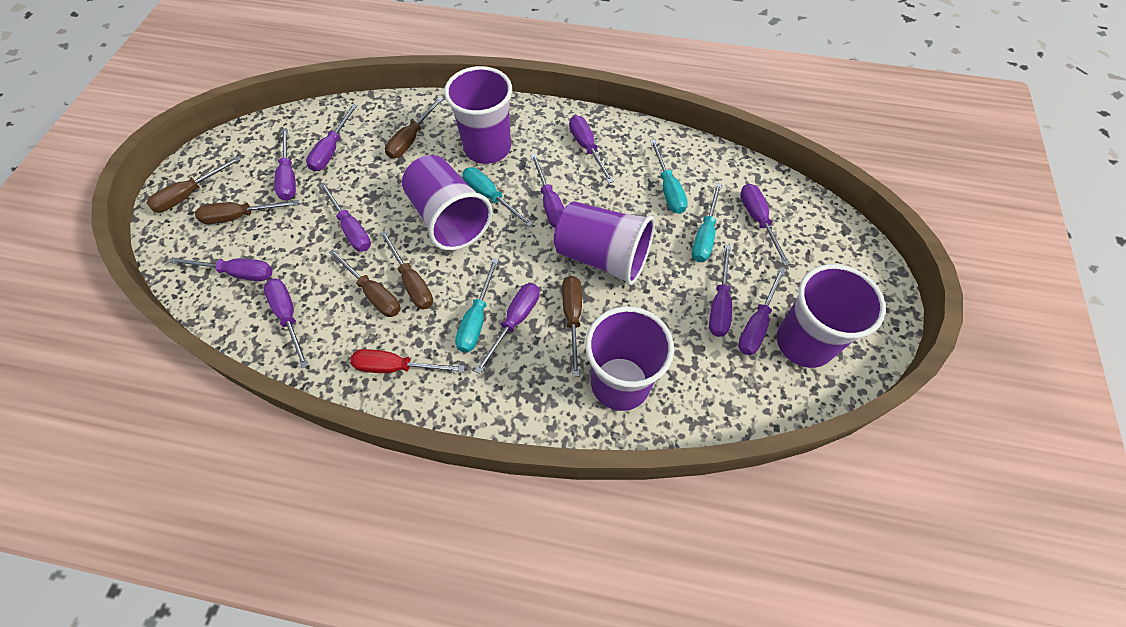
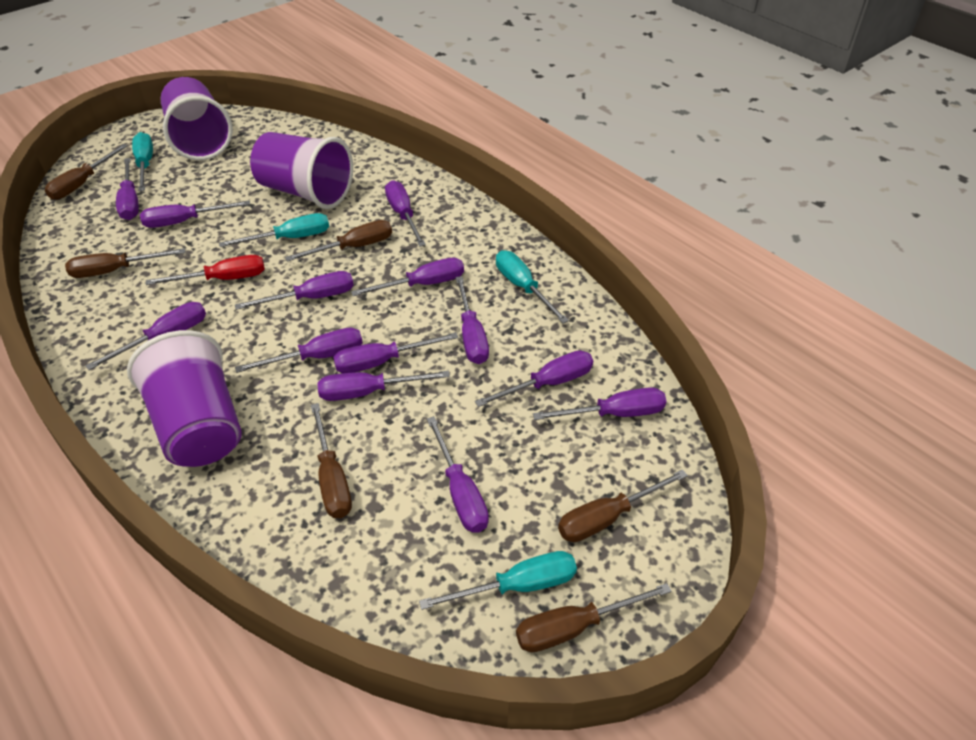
purple cup: 5 -> 3
purple screwdriver: 11 -> 13

